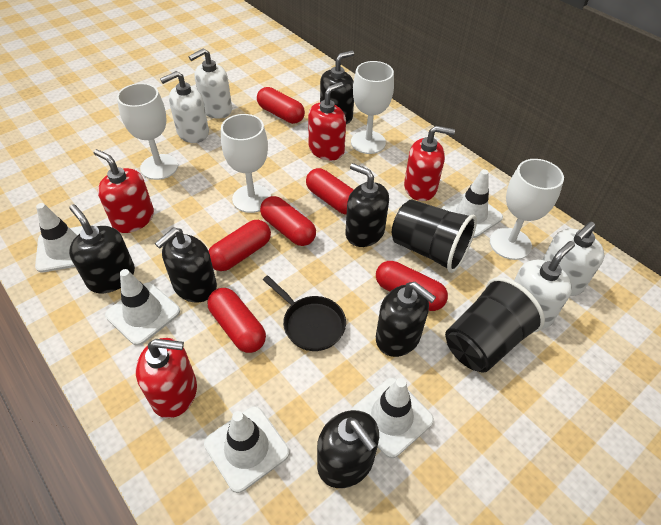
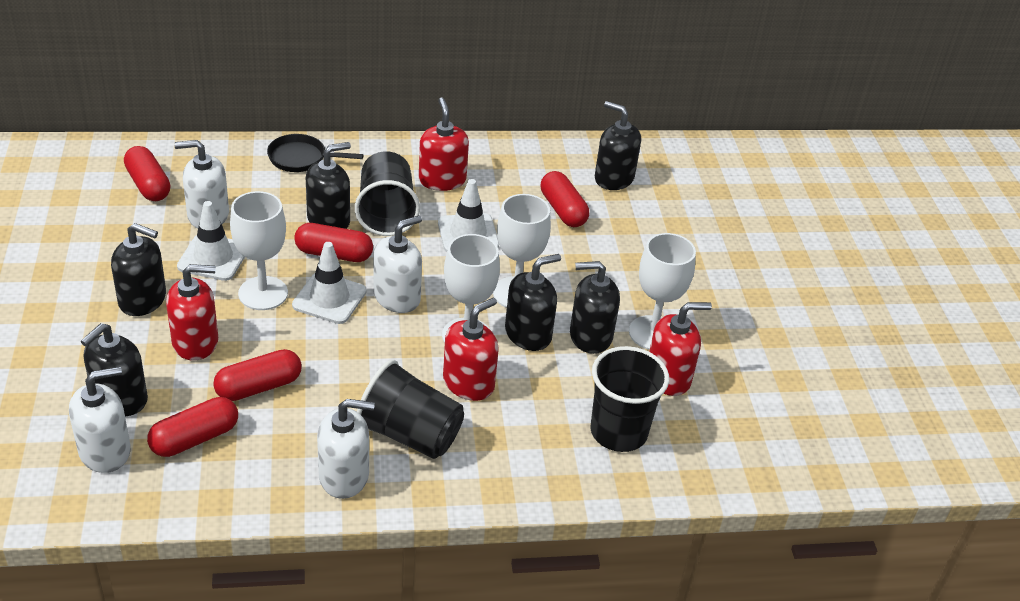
black cup: 2 -> 3
red capsule: 6 -> 5
white traffic cone: 5 -> 3

